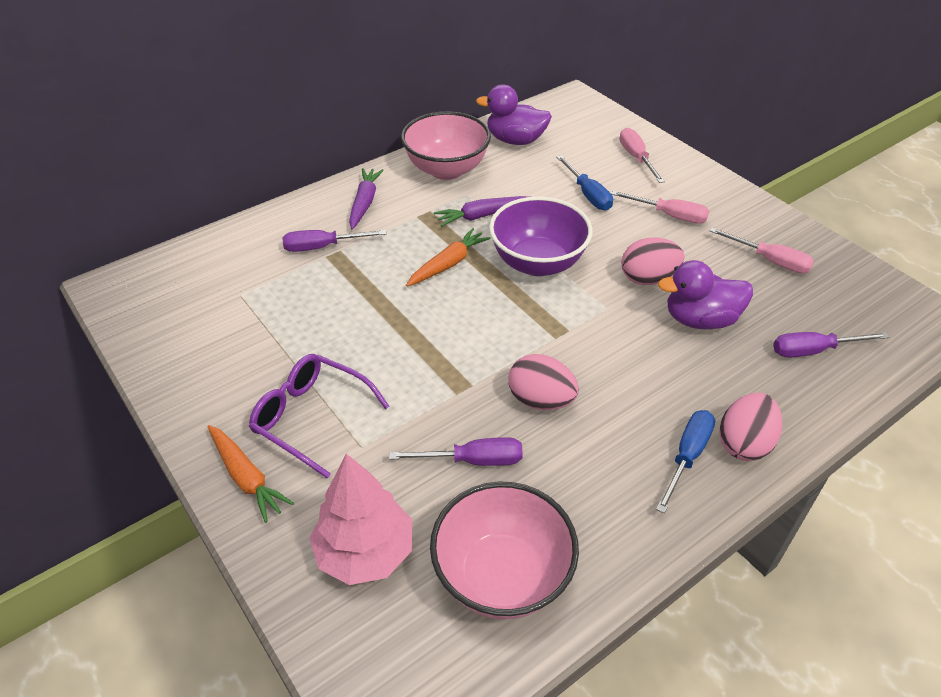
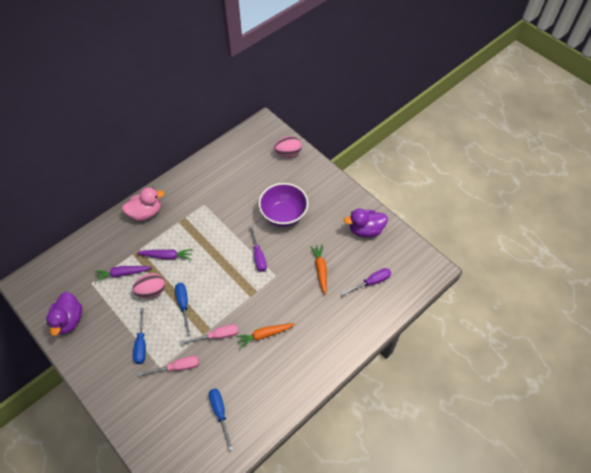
blue screwdriver: 2 -> 3
pink bowl: 2 -> 0
pink duck: 0 -> 1
pink egg: 3 -> 2
pink screwdriver: 3 -> 2
pink tree: 1 -> 0
purple glasses: 1 -> 0
purple screwdriver: 3 -> 2

